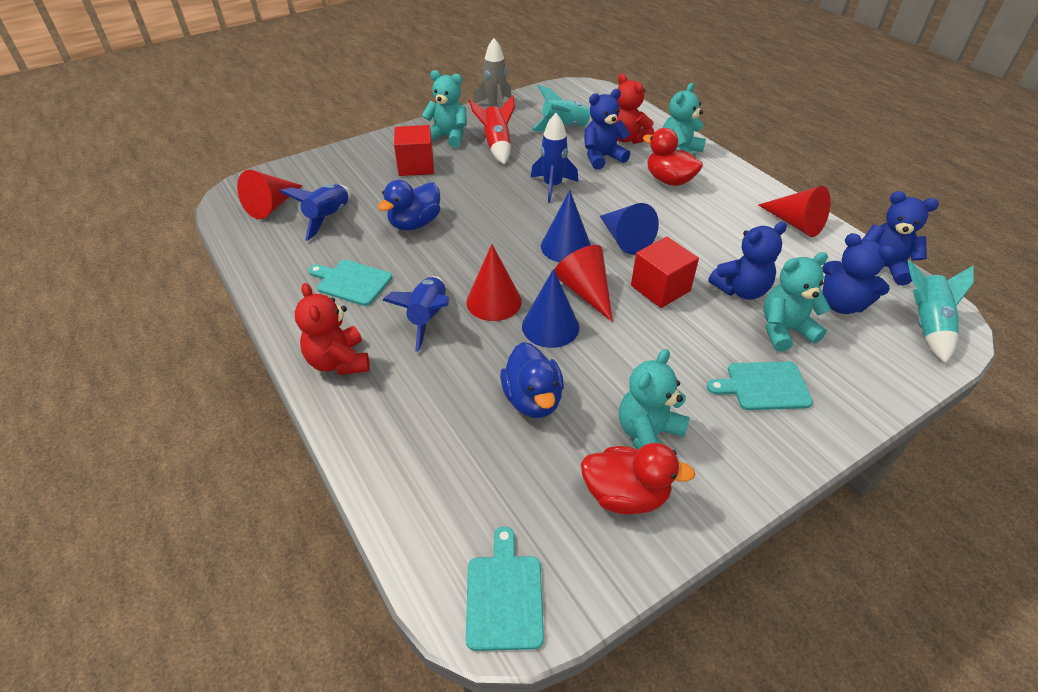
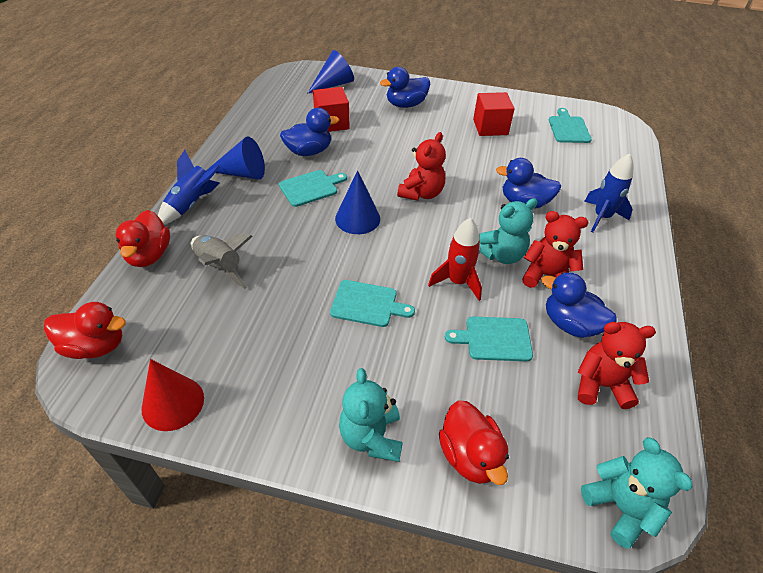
blue duck: 2 -> 4
blue rocket: 3 -> 2
blue teddy bear: 4 -> 0
red cone: 4 -> 1
red duck: 2 -> 3
red teddy bear: 2 -> 3
turquoise cutting board: 3 -> 4
turquoise rocket: 2 -> 0
turquoise teddy bear: 4 -> 3

